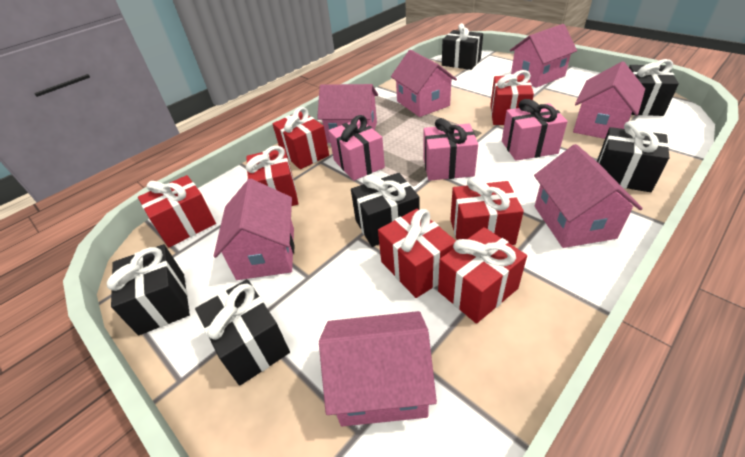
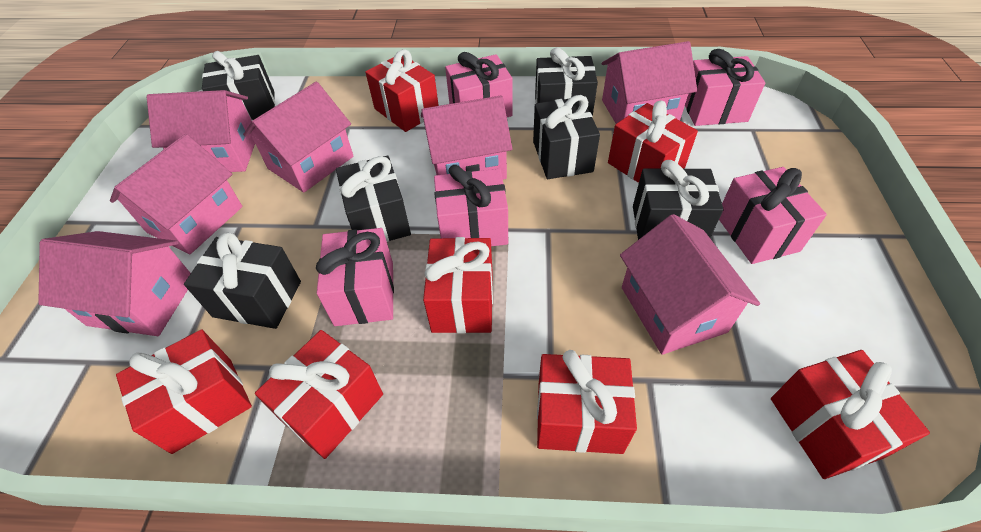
pink gift: 3 -> 5

